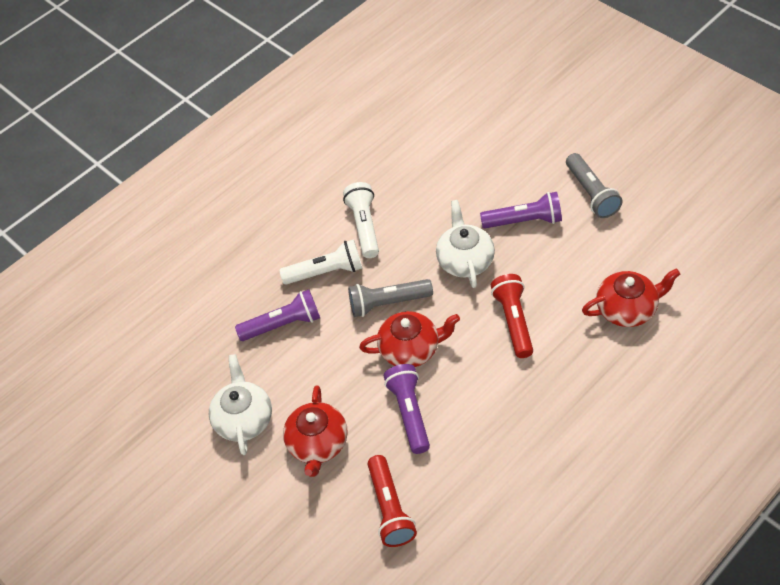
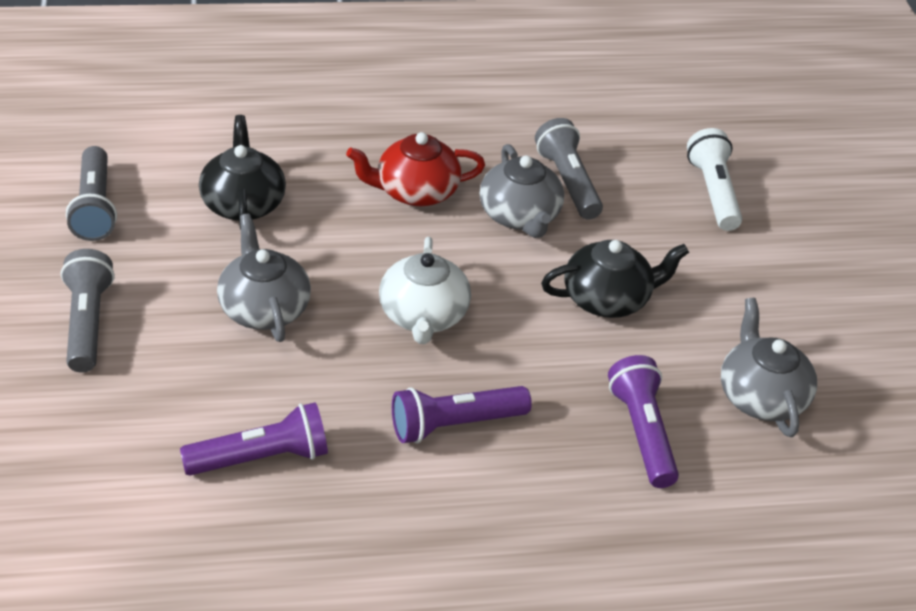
black teapot: 0 -> 2
grey flashlight: 2 -> 3
grey teapot: 0 -> 3
red flashlight: 2 -> 0
red teapot: 3 -> 1
white flashlight: 2 -> 1
white teapot: 2 -> 1

